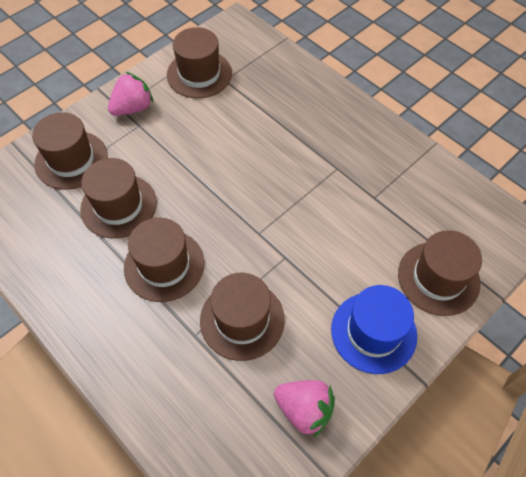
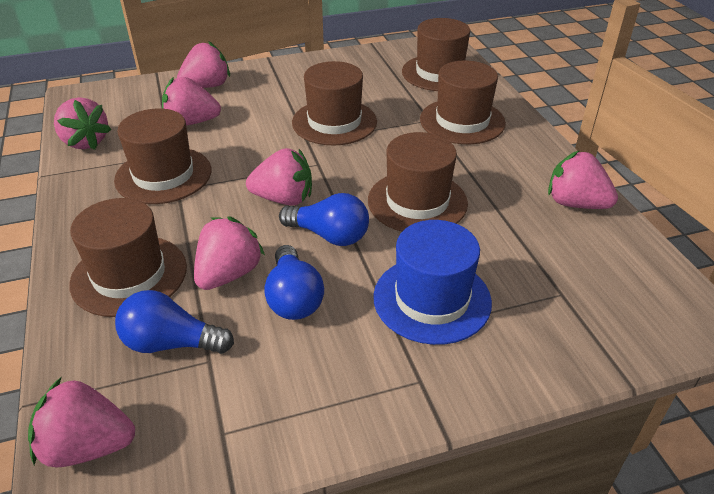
blue light bulb: 0 -> 3
pink strawberry: 2 -> 7

